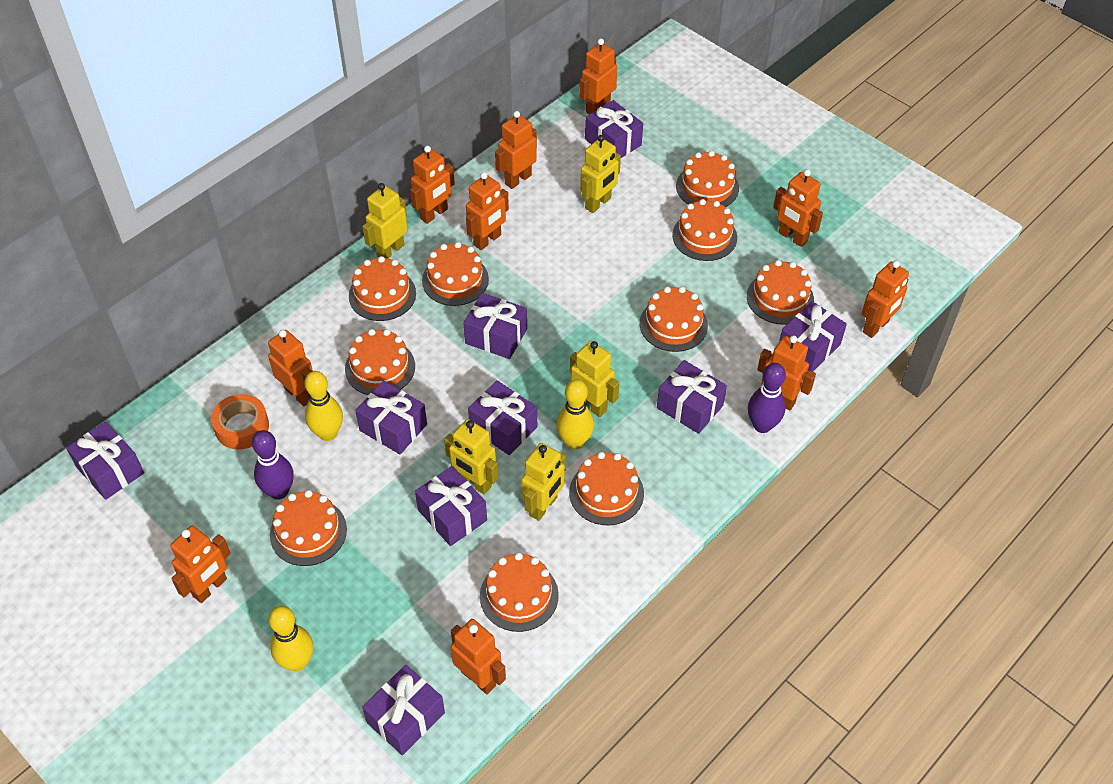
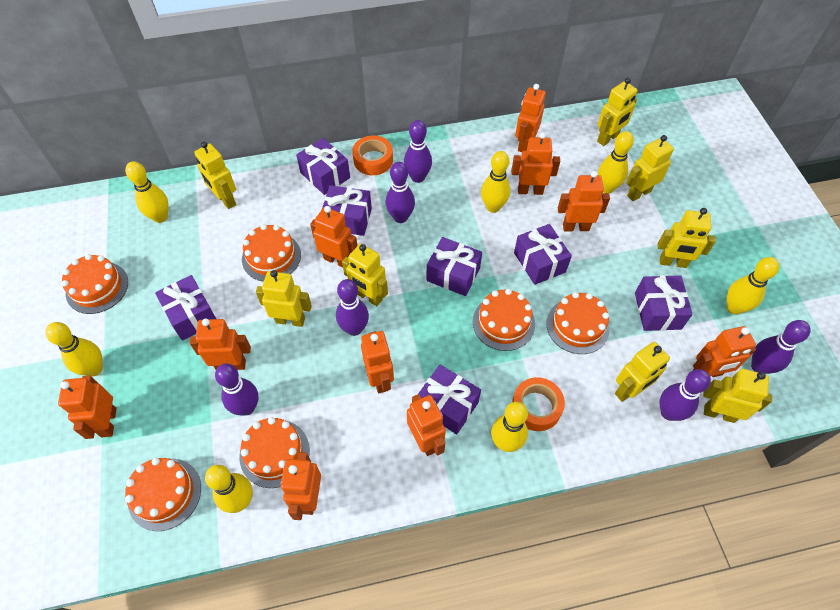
orange cake: 10 -> 6
orange tape: 1 -> 2
purple bowling pin: 2 -> 6
purple gift: 9 -> 7
yellow bowling pin: 3 -> 7
yellow robot: 5 -> 8

